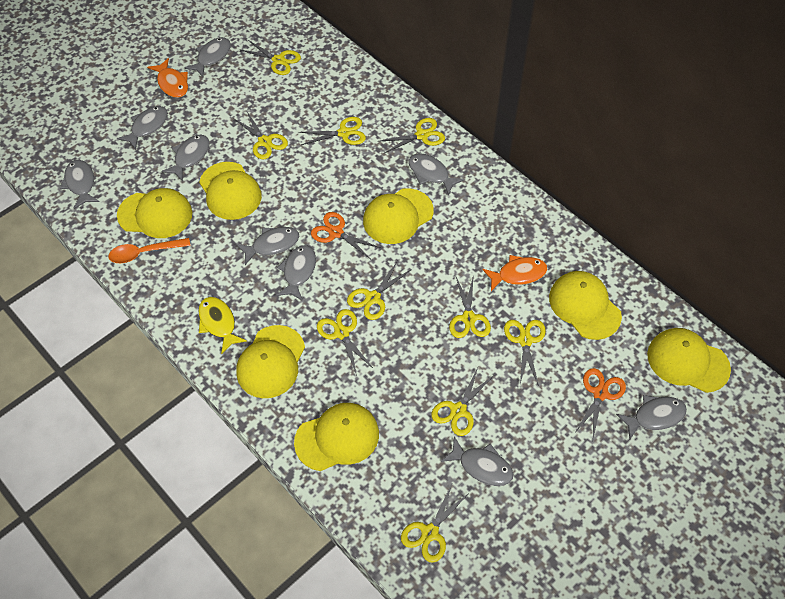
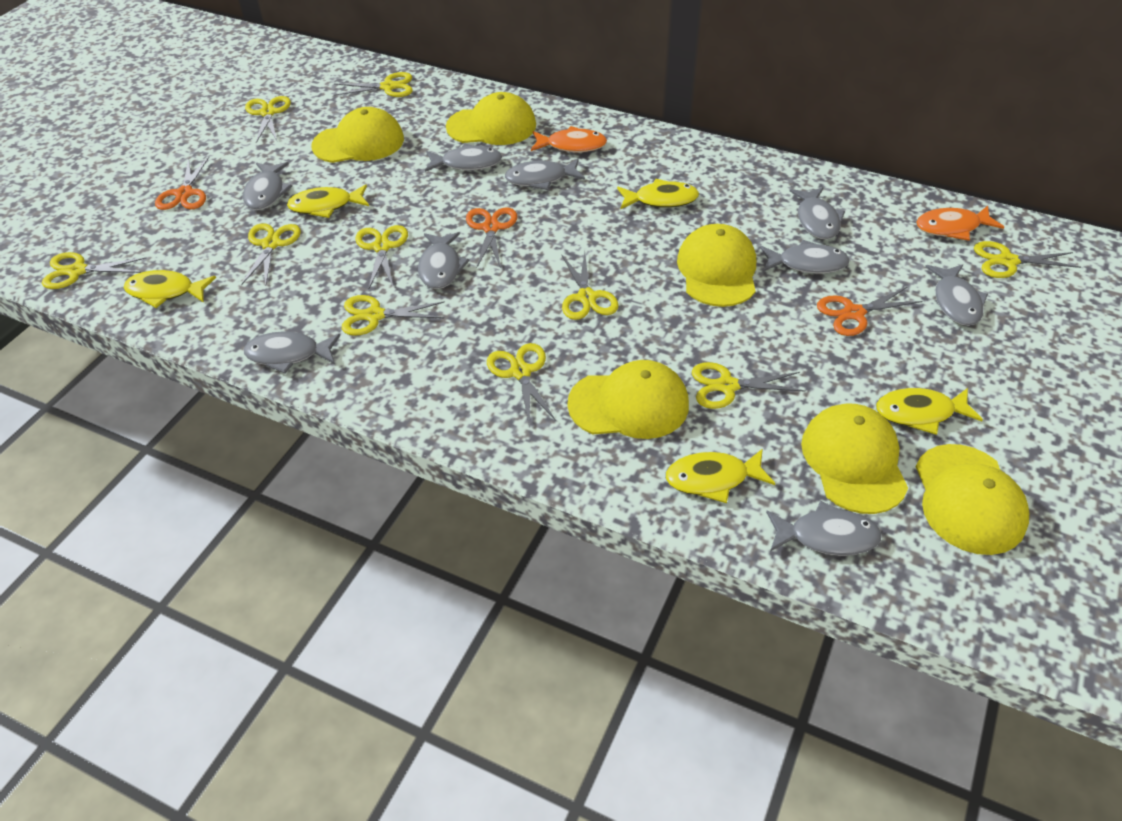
orange scissors: 2 -> 3
orange spoon: 1 -> 0
yellow cap: 7 -> 6
yellow fish: 1 -> 5

